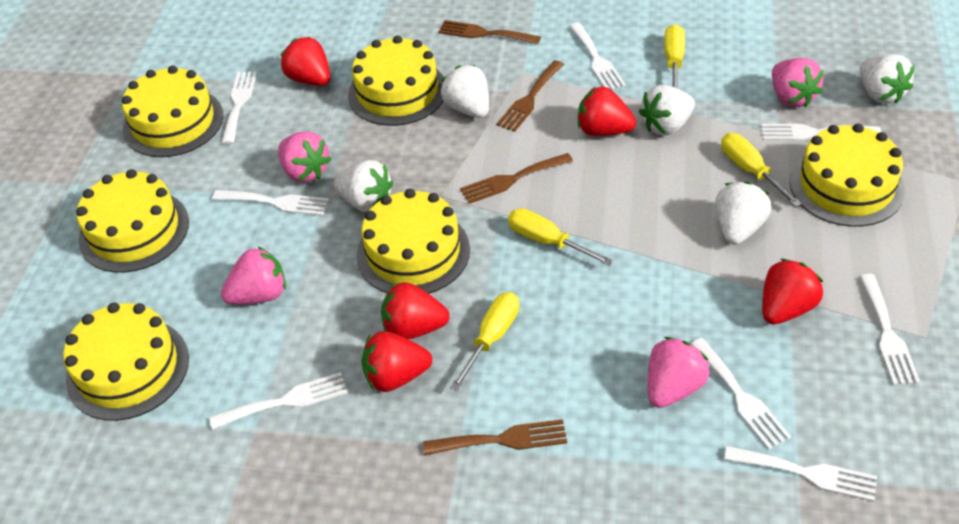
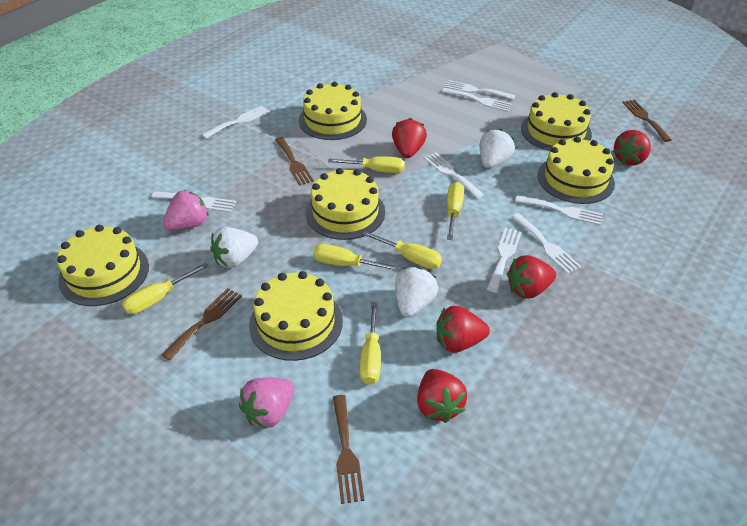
pink strawberry: 4 -> 2
white strawberry: 5 -> 3
yellow screwdriver: 4 -> 6

